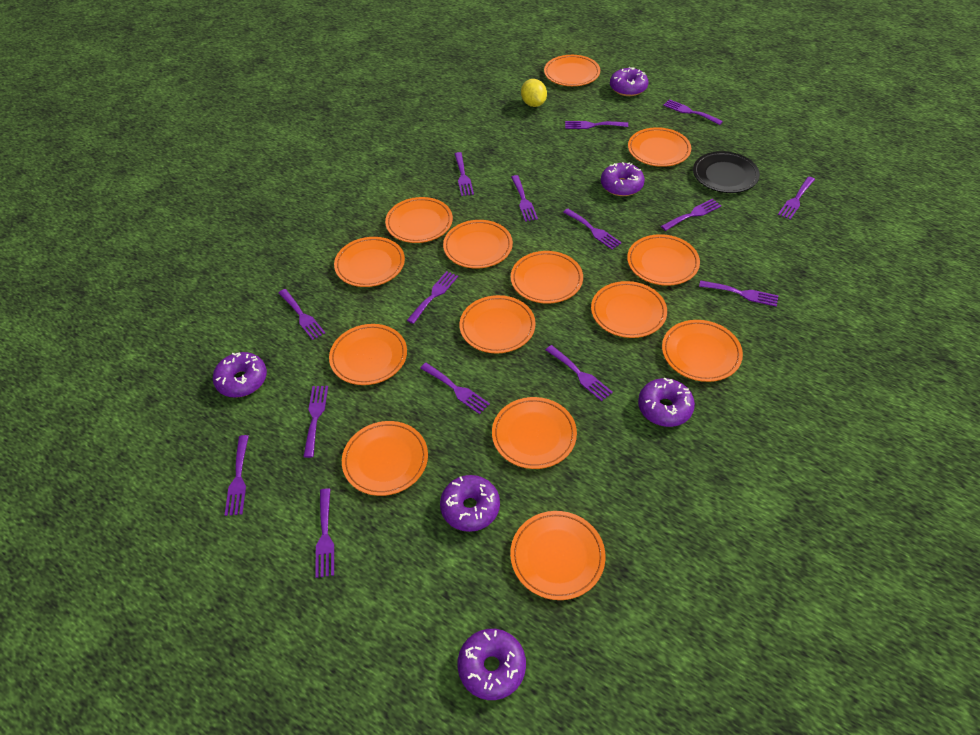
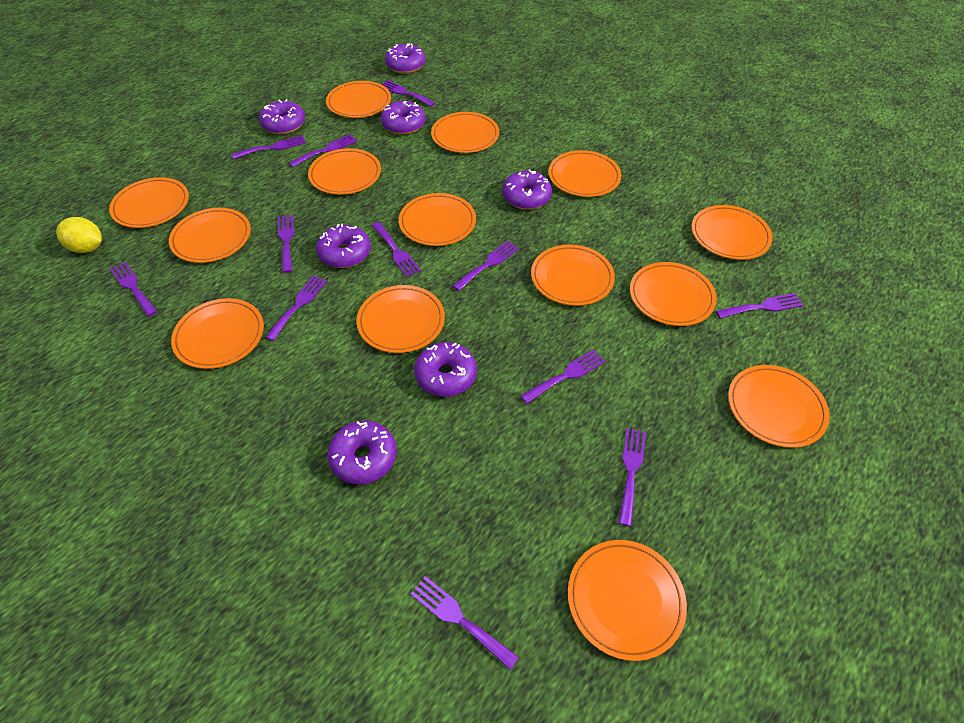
black plate: 1 -> 0
purple donut: 6 -> 7
purple fork: 15 -> 12

